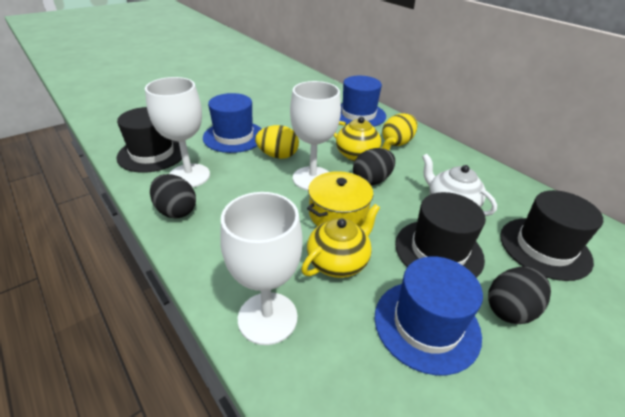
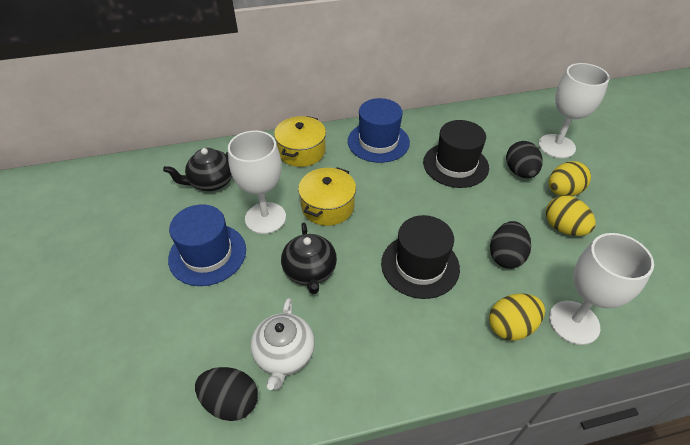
black hat: 3 -> 2
black teapot: 0 -> 2
blue hat: 3 -> 2
yellow egg: 2 -> 3
yellow pot: 1 -> 2
yellow teapot: 2 -> 0

